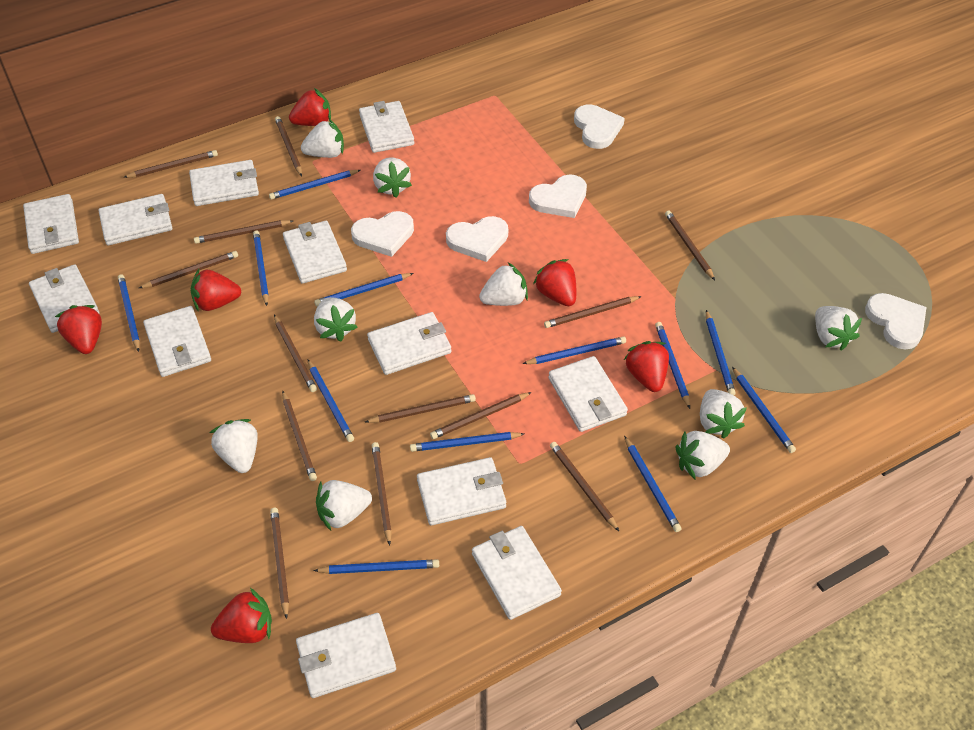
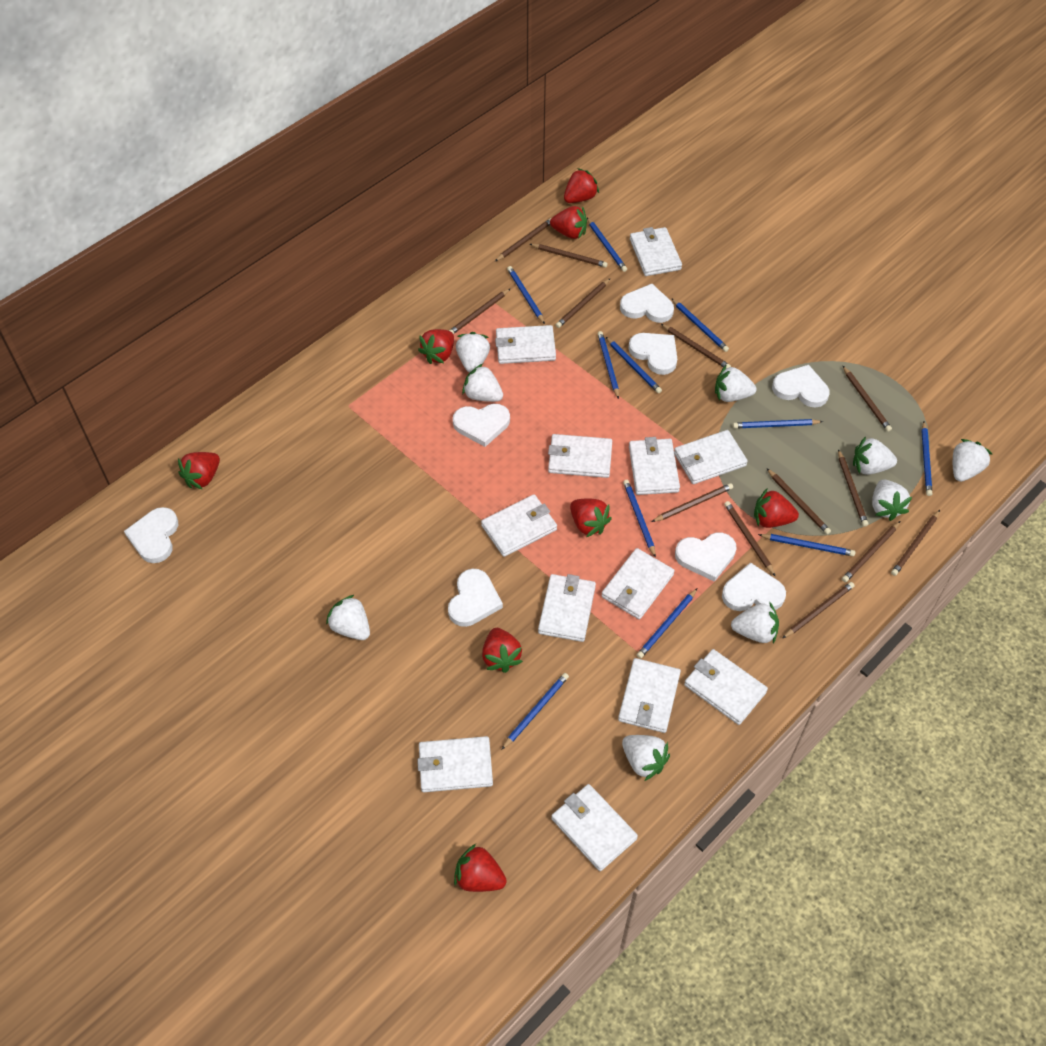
blue pencil: 12 -> 11
red strawberry: 6 -> 8
white heart: 5 -> 8

